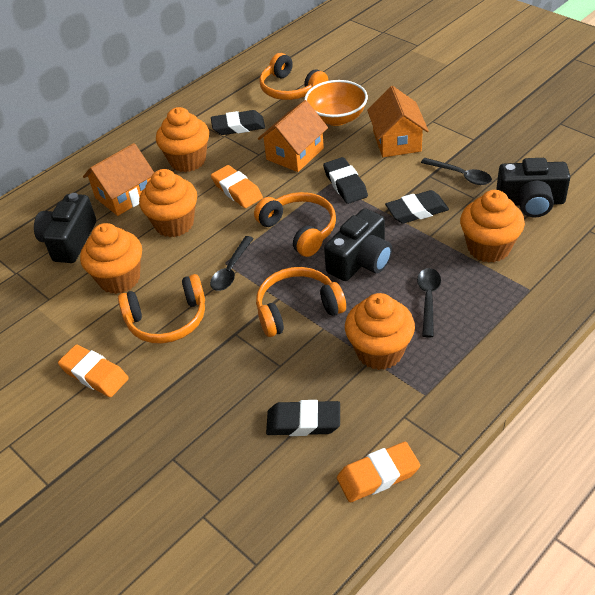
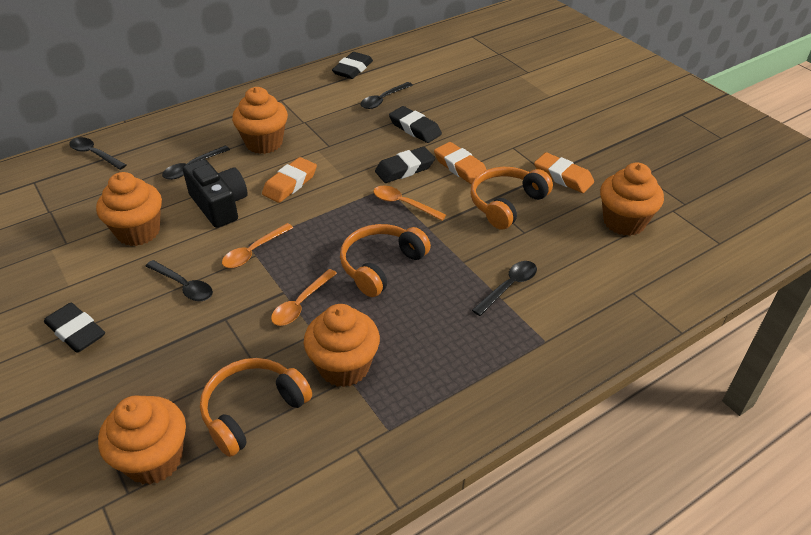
black camera: 3 -> 1
black spoon: 3 -> 5
orange bowl: 1 -> 0
orange headphones: 4 -> 3
orange house: 3 -> 0
orange spoon: 0 -> 3

